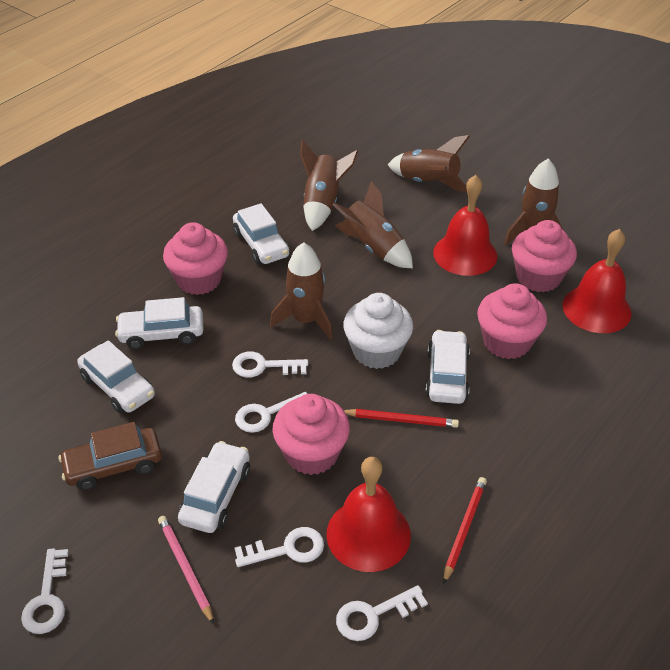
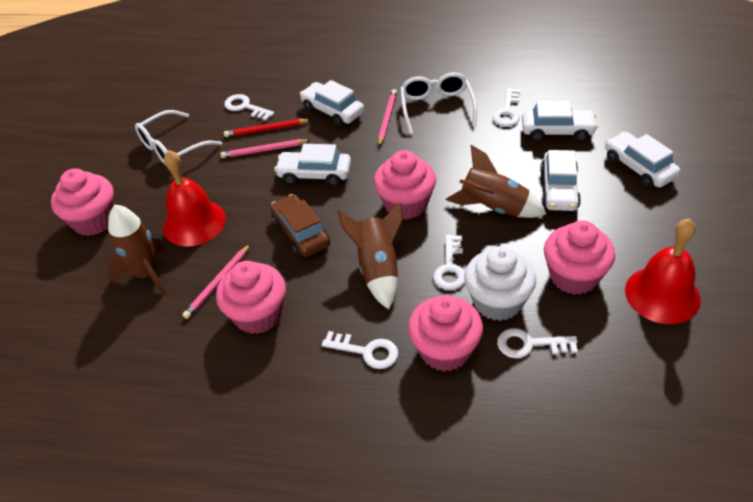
brown rocket: 5 -> 3
pink cupcake: 4 -> 5
pink pencil: 1 -> 3
red bell: 3 -> 2
red pencil: 2 -> 1
white glasses: 0 -> 2

